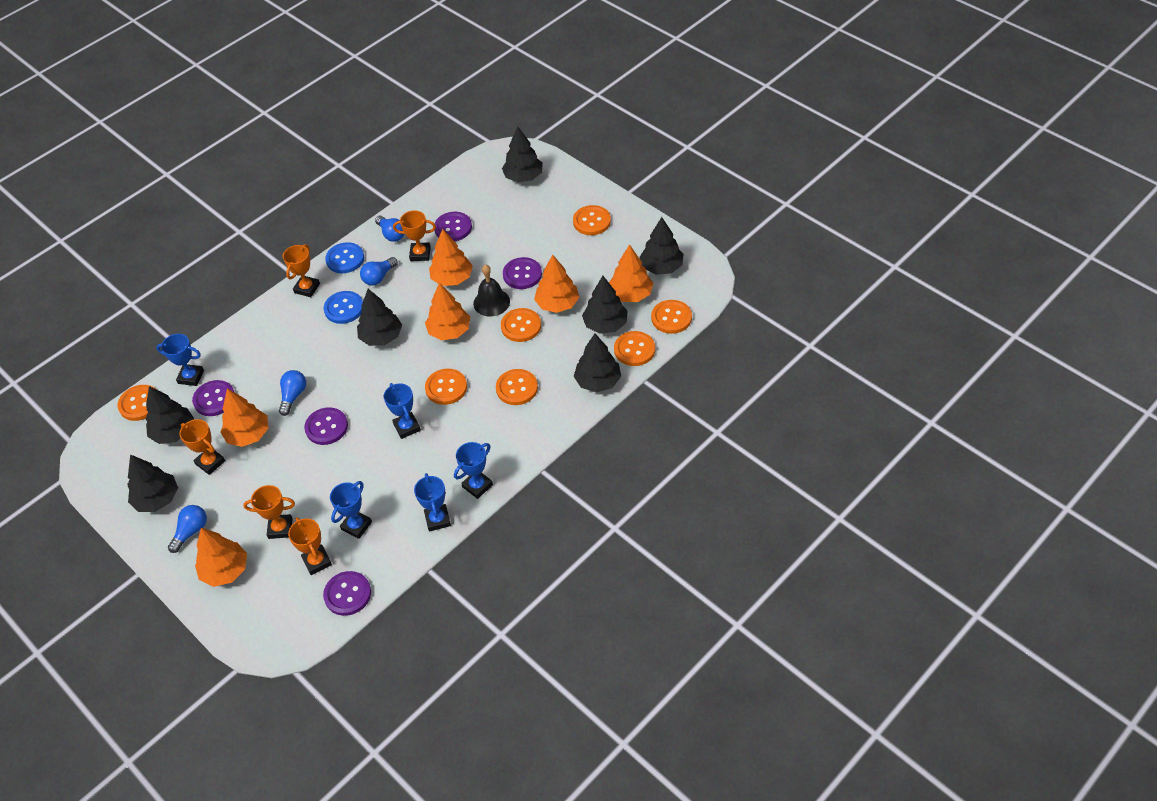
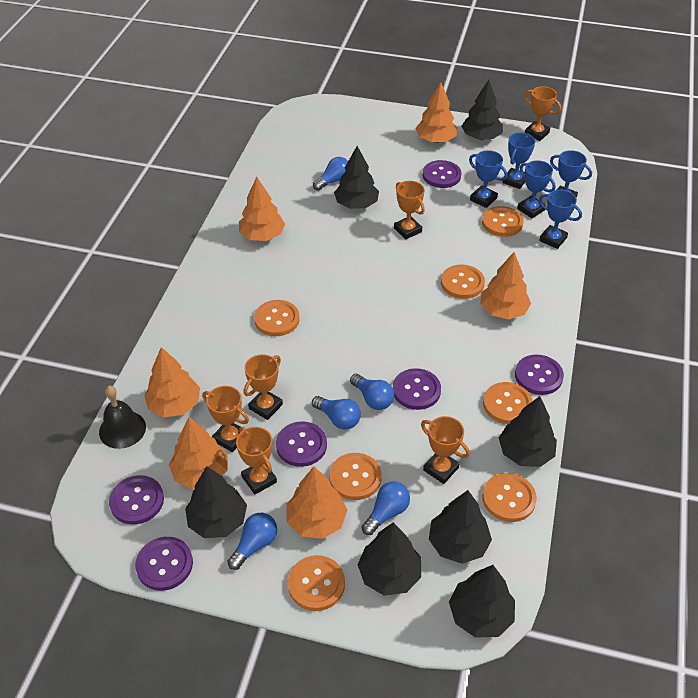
blue button: 2 -> 0
blue light bulb: 4 -> 5
orange trophy: 5 -> 6
purple button: 5 -> 6

